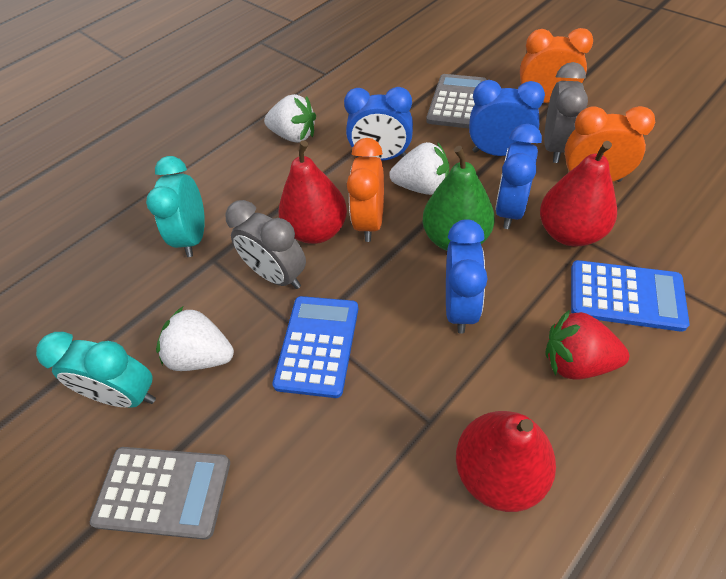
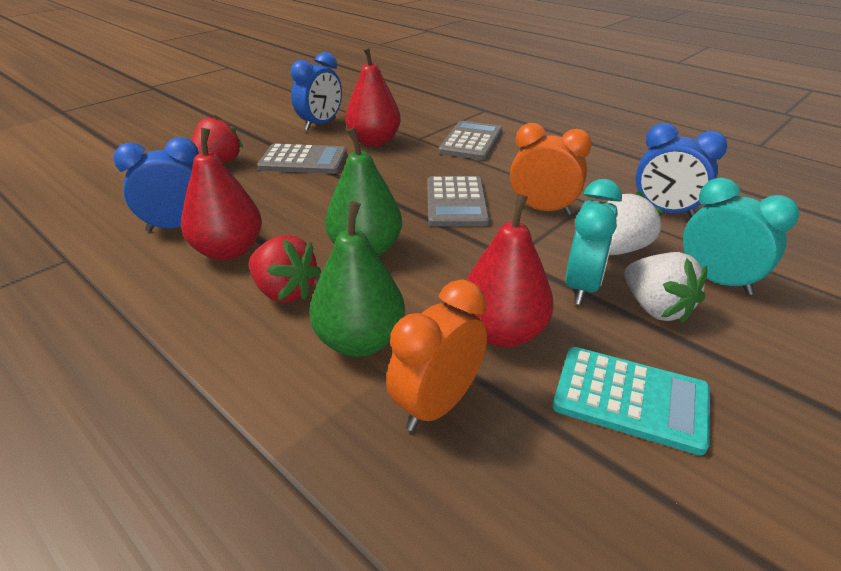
blue calculator: 2 -> 0
blue clock: 4 -> 3
green pear: 1 -> 2
grey calculator: 2 -> 3
grey clock: 2 -> 0
orange clock: 3 -> 2
red strawberry: 1 -> 2
turquoise calculator: 0 -> 1
white strawberry: 3 -> 2

